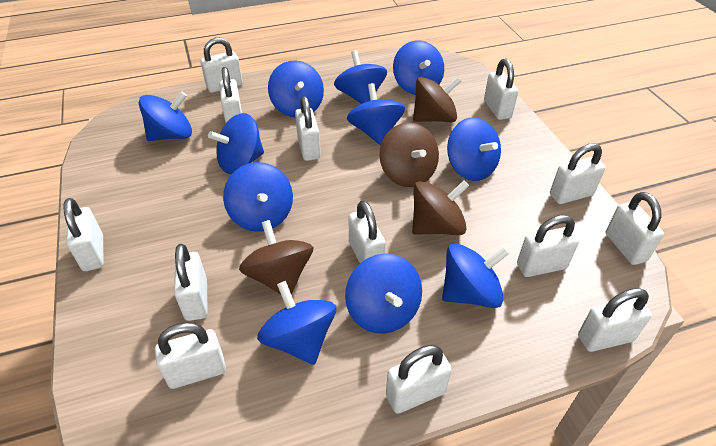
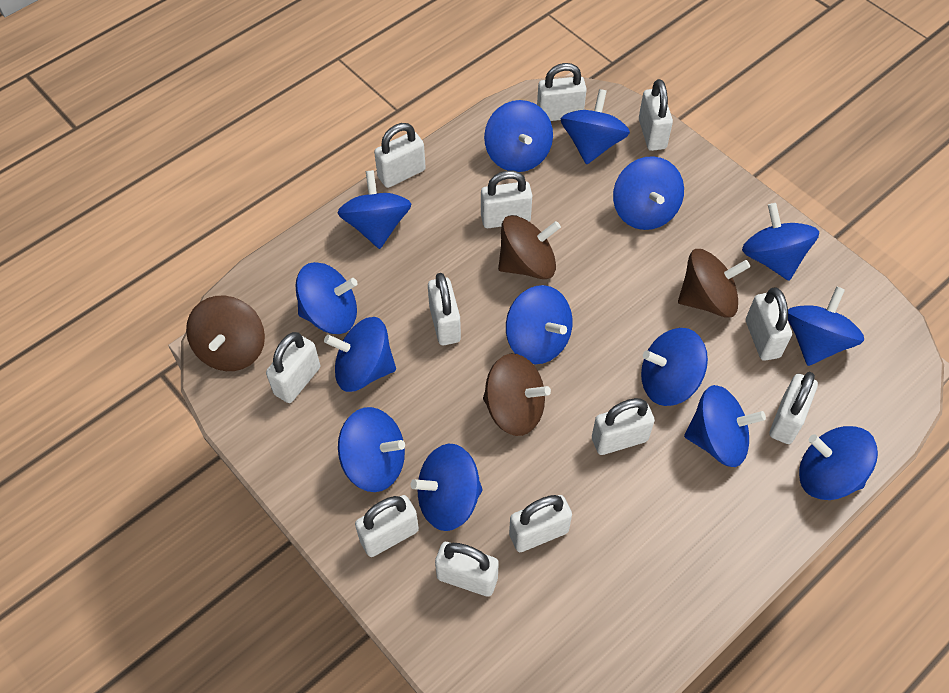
blue spinning top: 11 -> 14
white padlock: 13 -> 12

